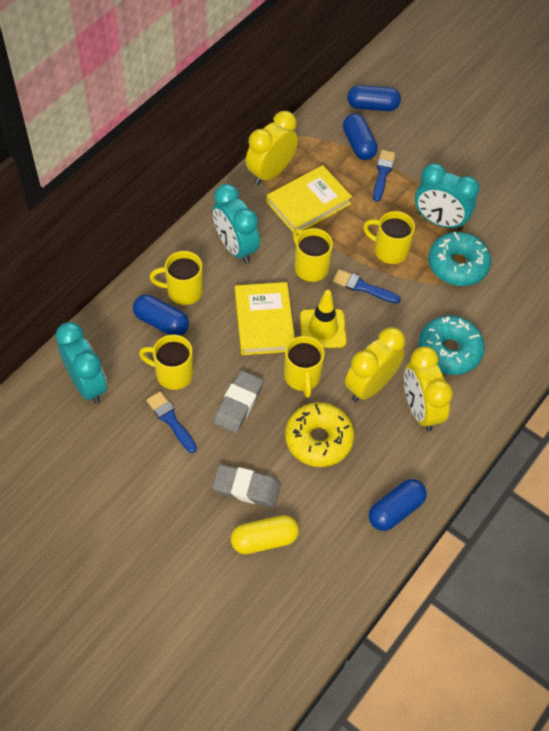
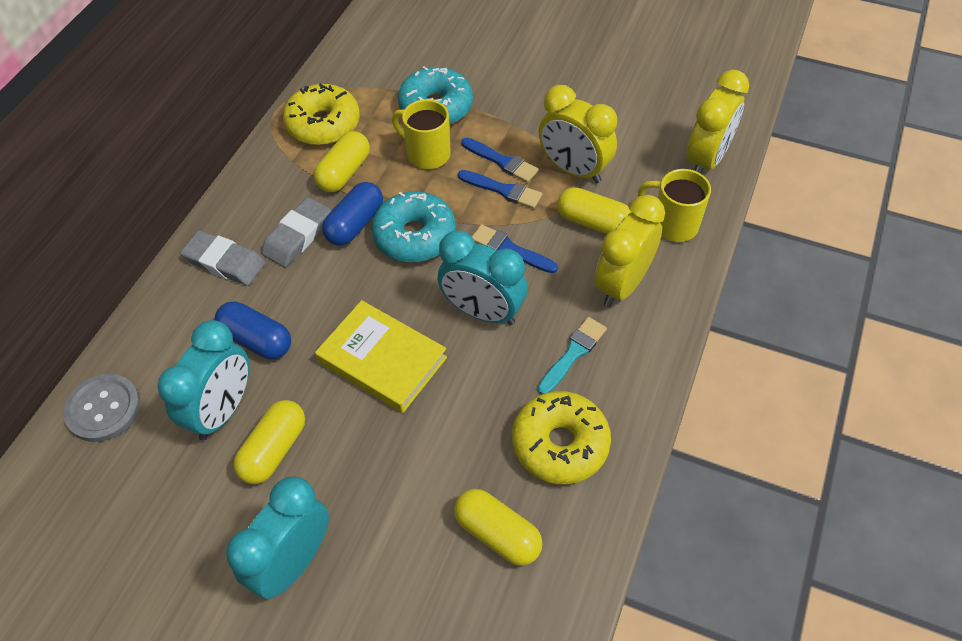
blue capsule: 4 -> 2
grey button: 0 -> 1
turquoise brush: 0 -> 1
yellow book: 2 -> 1
yellow capsule: 1 -> 4
yellow donut: 1 -> 2
yellow mug: 5 -> 2
yellow traffic cone: 1 -> 0

